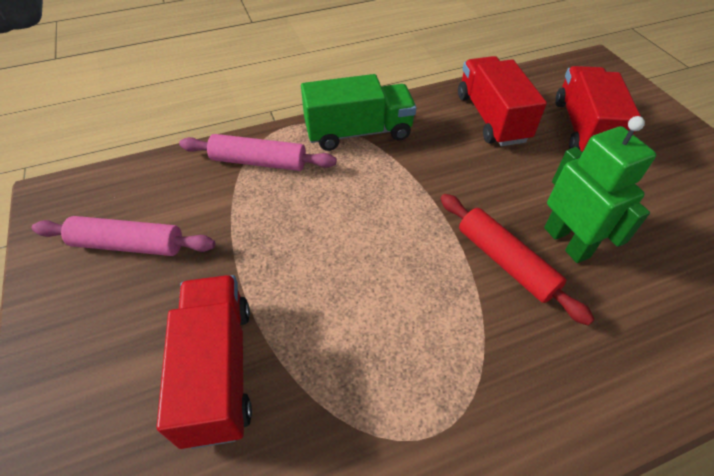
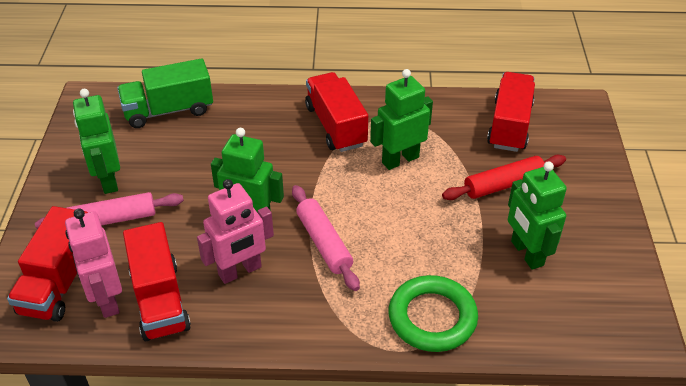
green ring: 0 -> 1
green robot: 1 -> 4
pink robot: 0 -> 2
red truck: 3 -> 4

